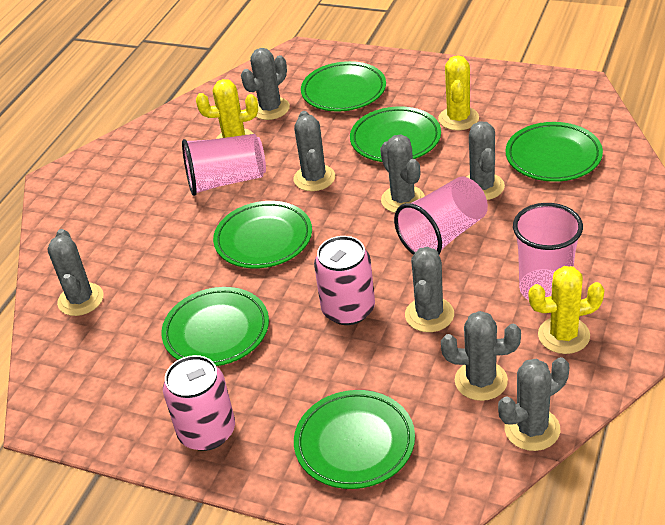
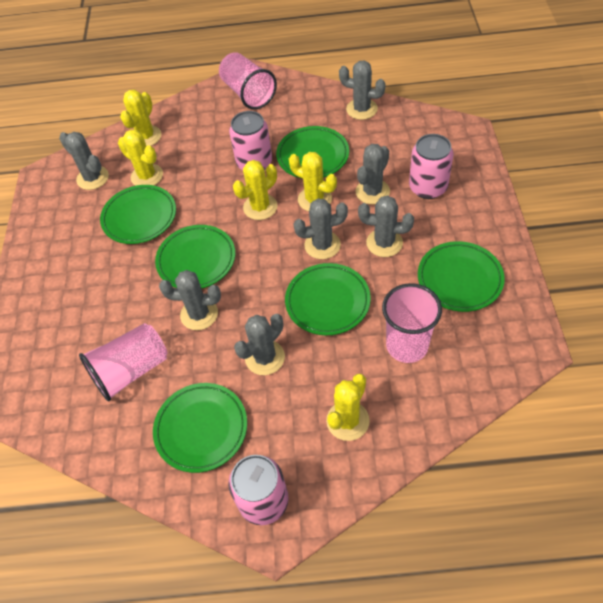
grey cactus: 8 -> 7
pink can: 2 -> 3
yellow cactus: 3 -> 5

